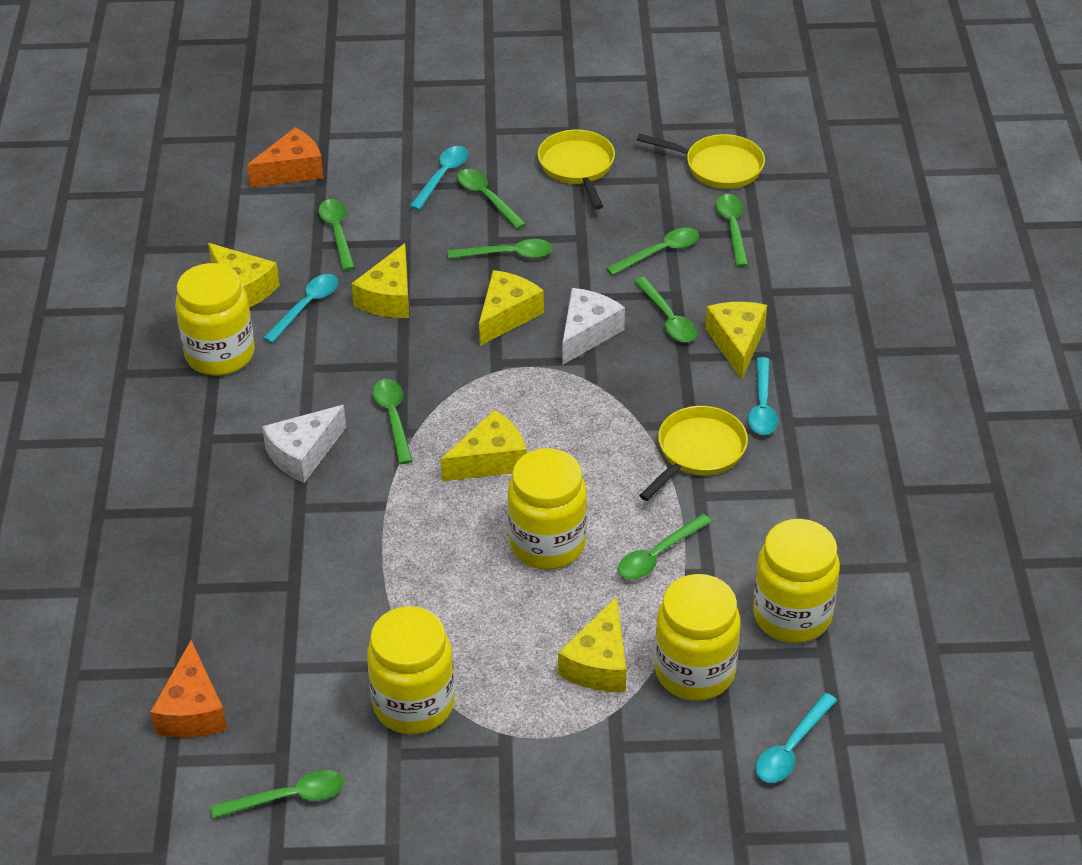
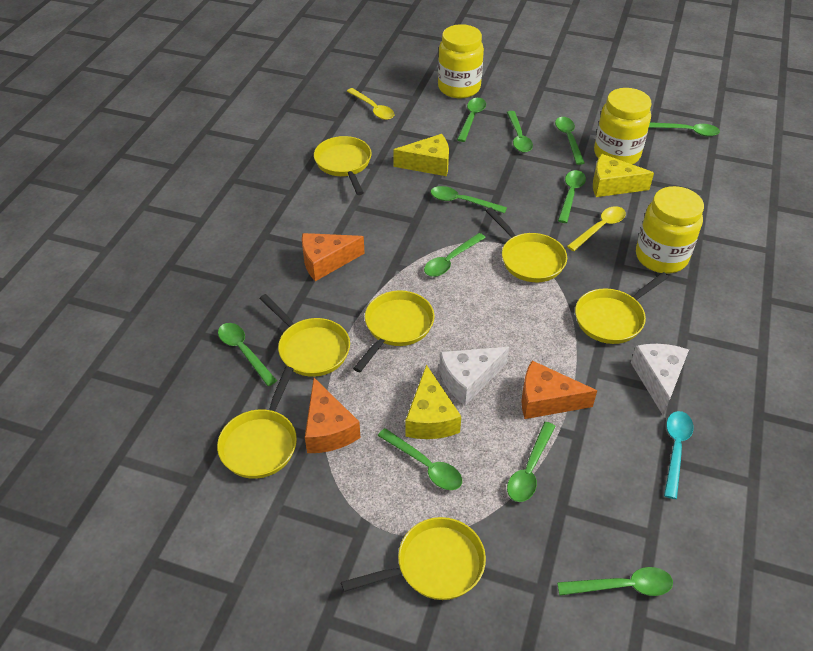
green spoon: 9 -> 11
orange cheese: 2 -> 3
turquoise spoon: 4 -> 1
yellow cheese: 6 -> 3
yellow jar: 5 -> 3
yellow pan: 3 -> 7
yellow spoon: 0 -> 2

